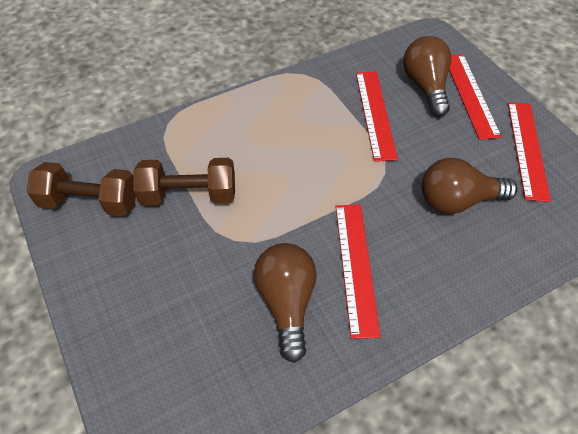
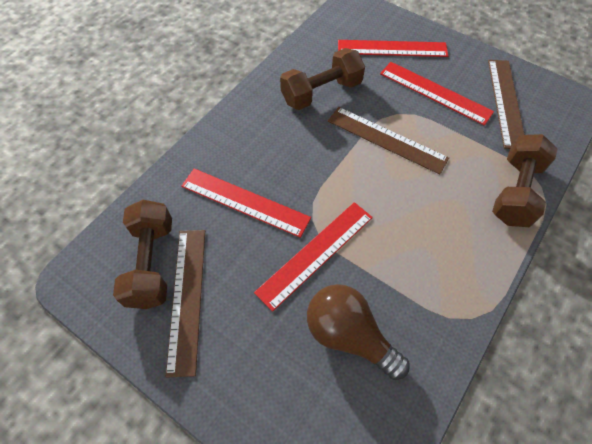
brown dumbbell: 2 -> 3
brown light bulb: 3 -> 1
brown ruler: 0 -> 3

